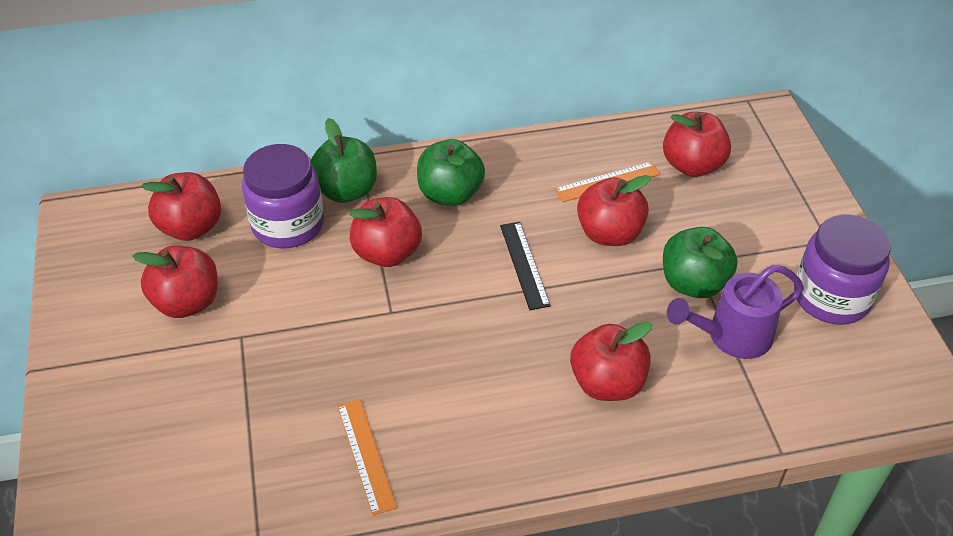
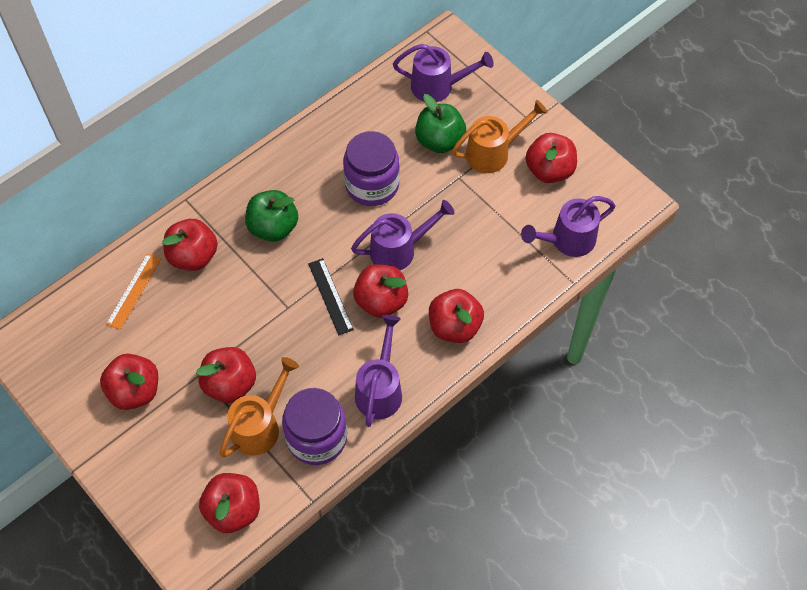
green apple: 3 -> 2
orange ruler: 2 -> 1
orange watering can: 0 -> 2
purple watering can: 1 -> 4
red apple: 6 -> 7

